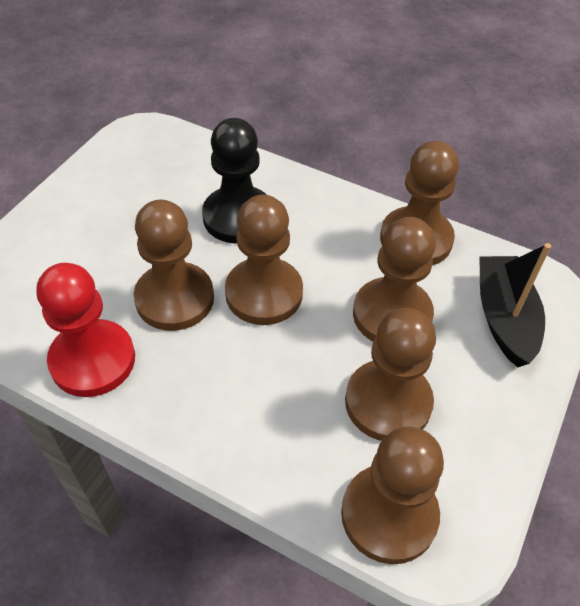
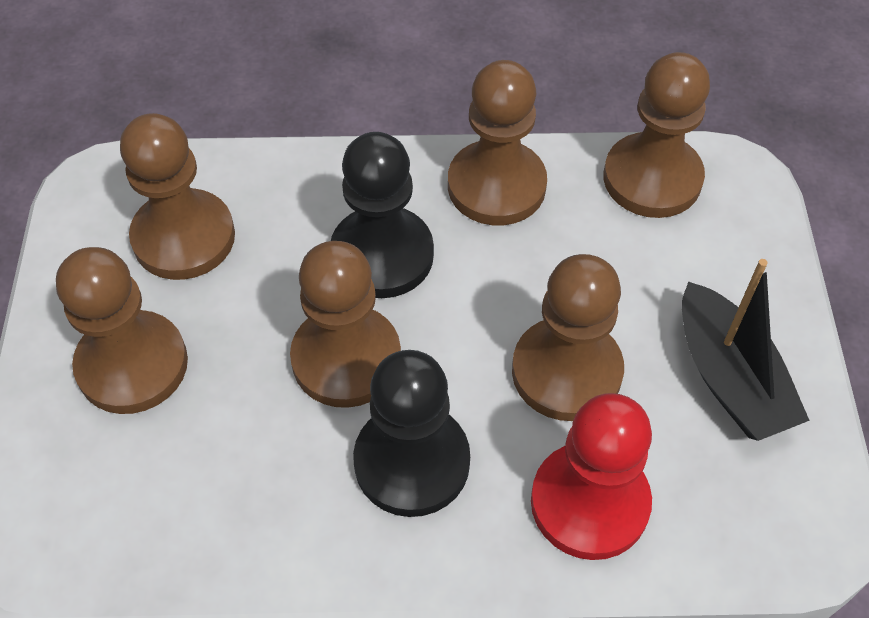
black pawn: 1 -> 2

